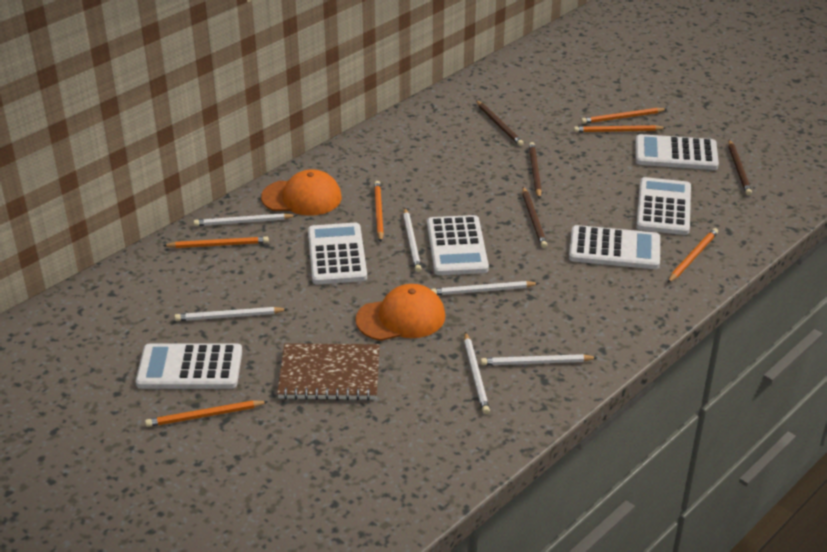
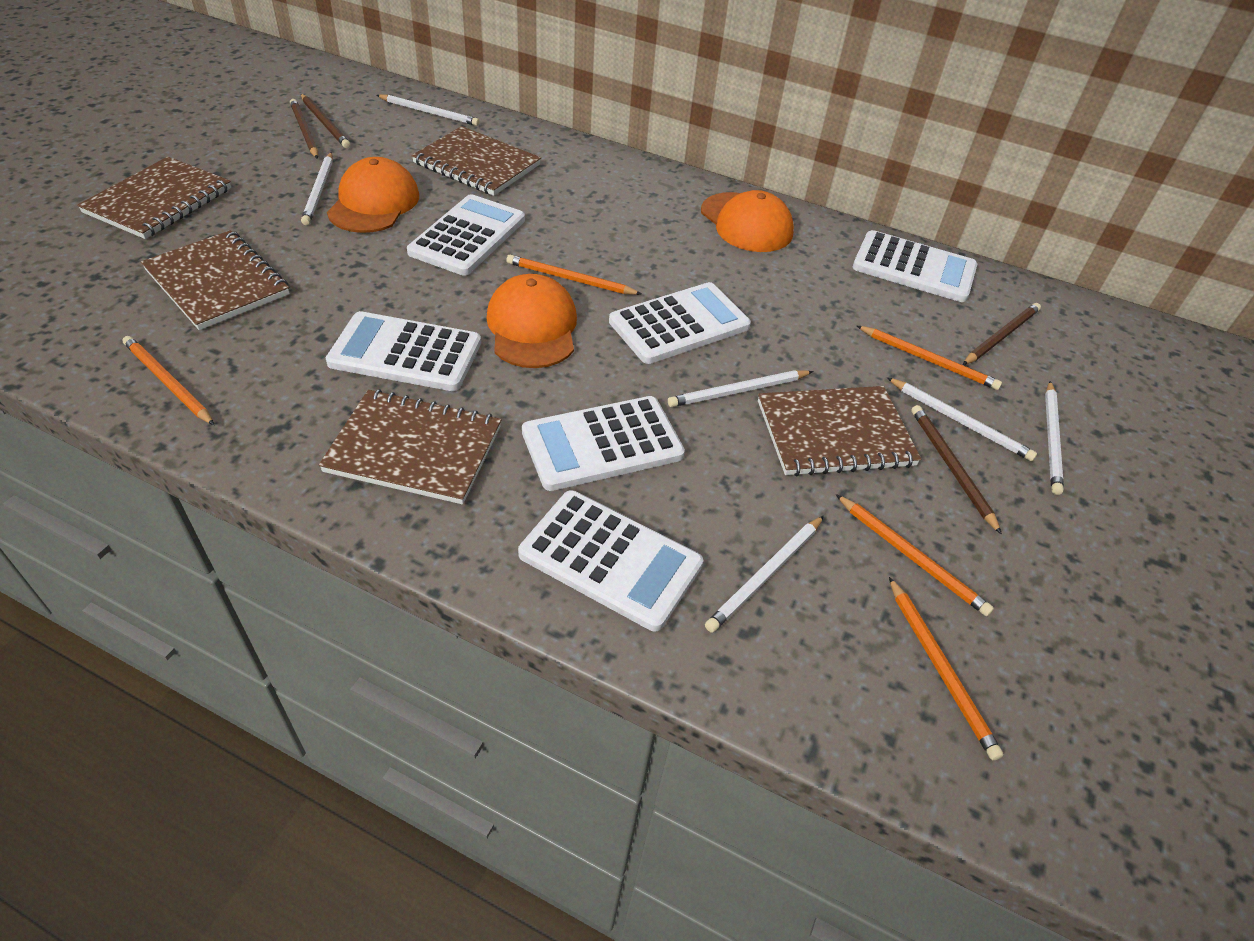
brown notebook: 1 -> 5
orange cap: 2 -> 3
orange pencil: 6 -> 5

